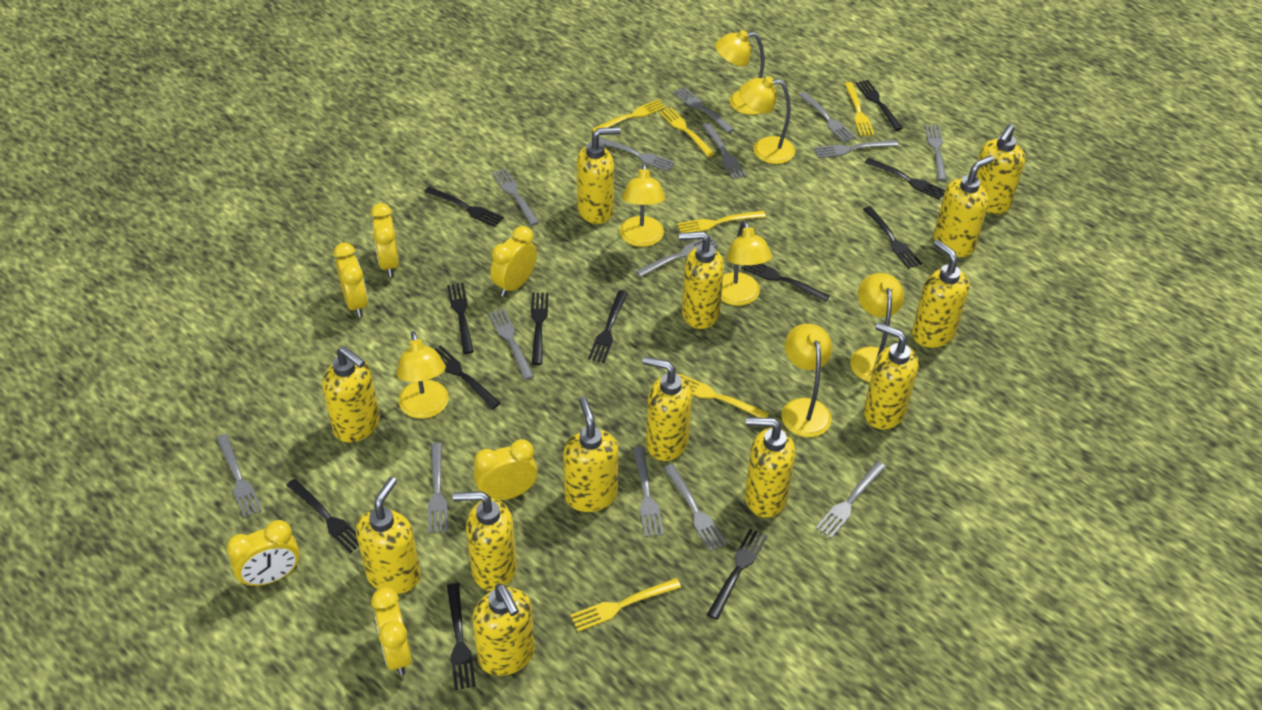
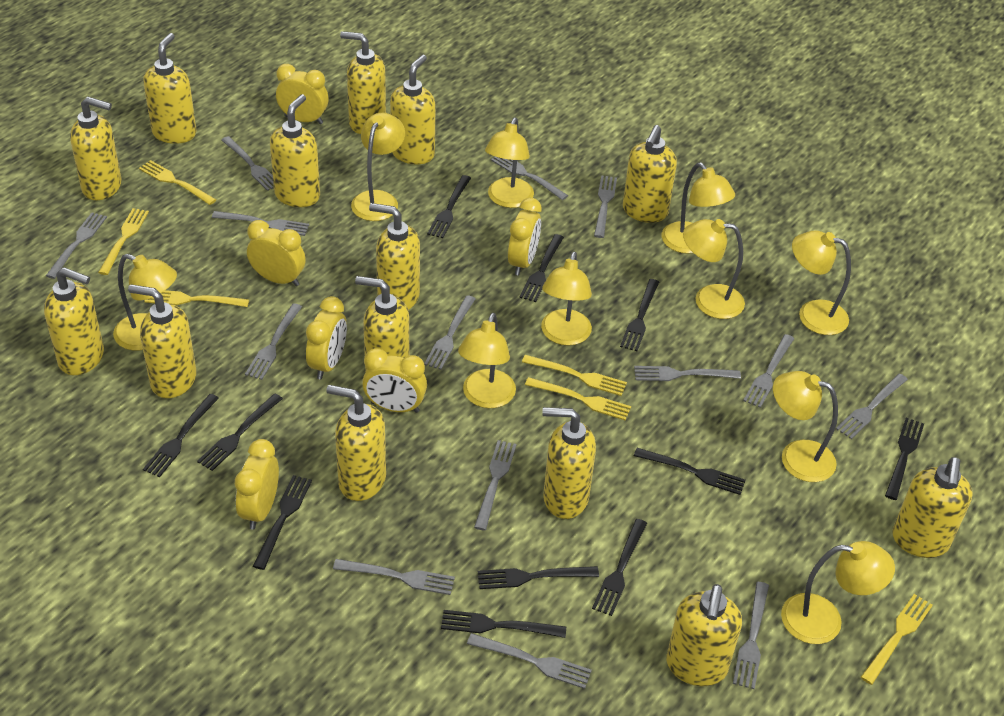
black fork: 12 -> 11
yellow lamp: 7 -> 10
yellow soap dispenser: 13 -> 14

